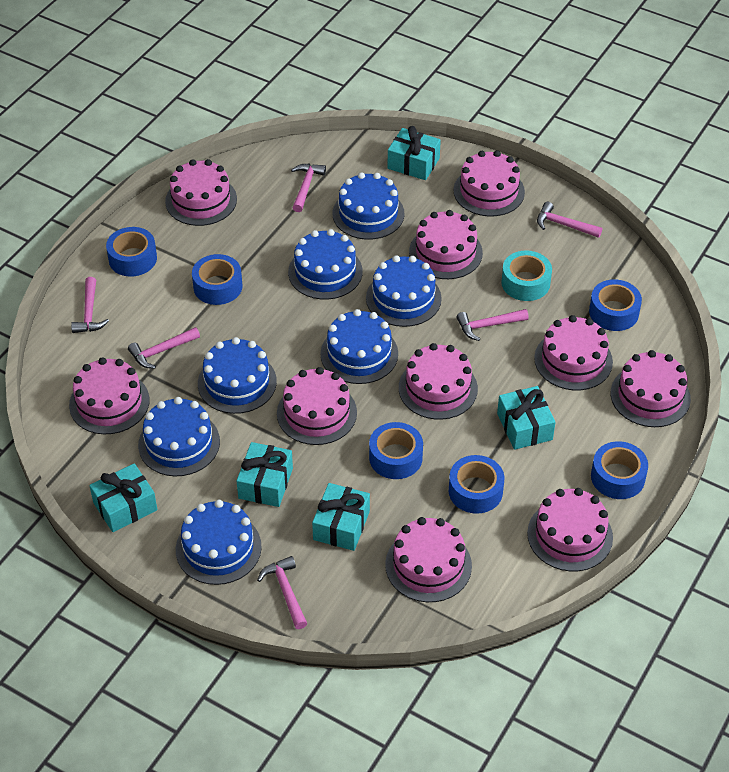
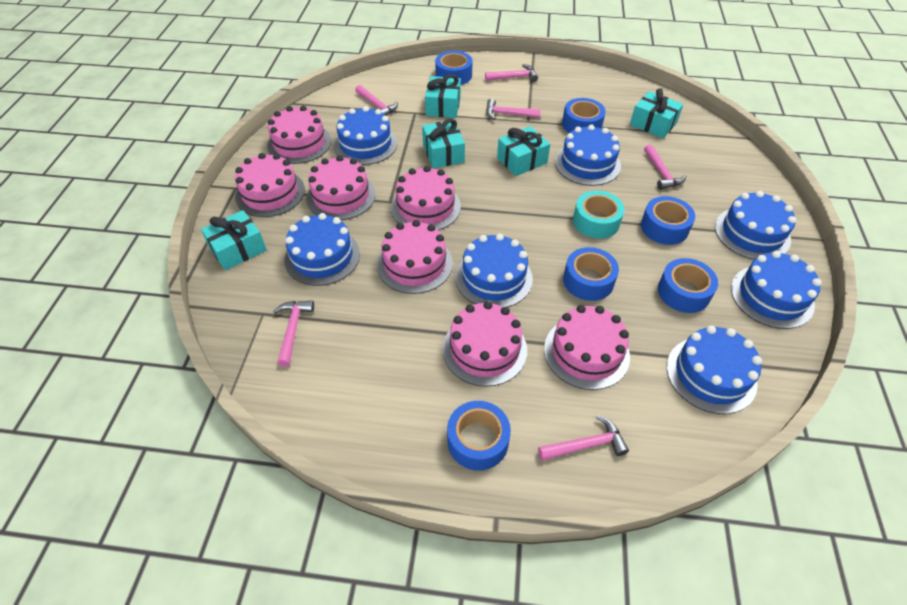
pink cake: 10 -> 7

